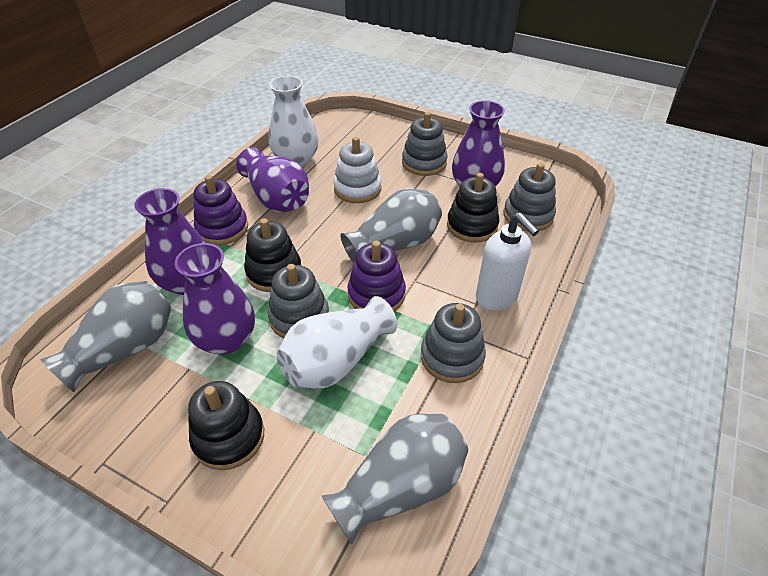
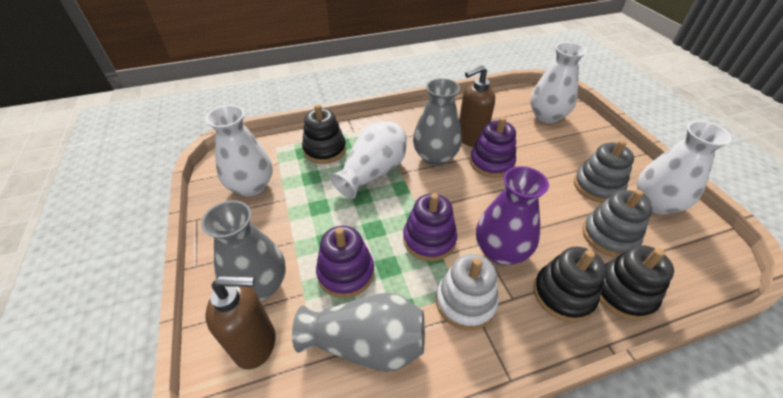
brown soap dispenser: 0 -> 2
grey stacking toy: 4 -> 2
purple stacking toy: 2 -> 3
purple vase: 4 -> 1
white soap dispenser: 1 -> 0
white vase: 2 -> 4

